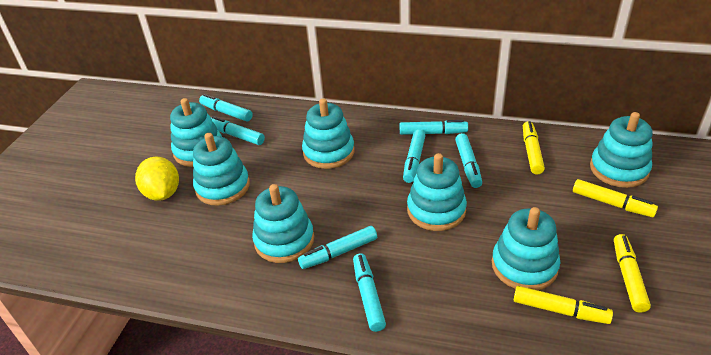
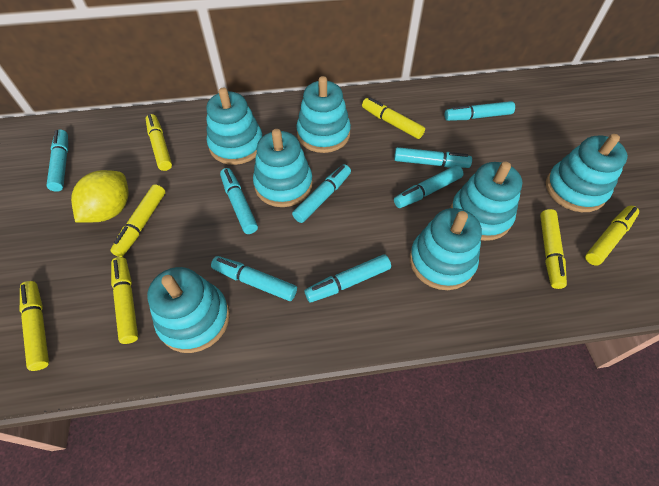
turquoise marker: 7 -> 8
yellow marker: 4 -> 7

